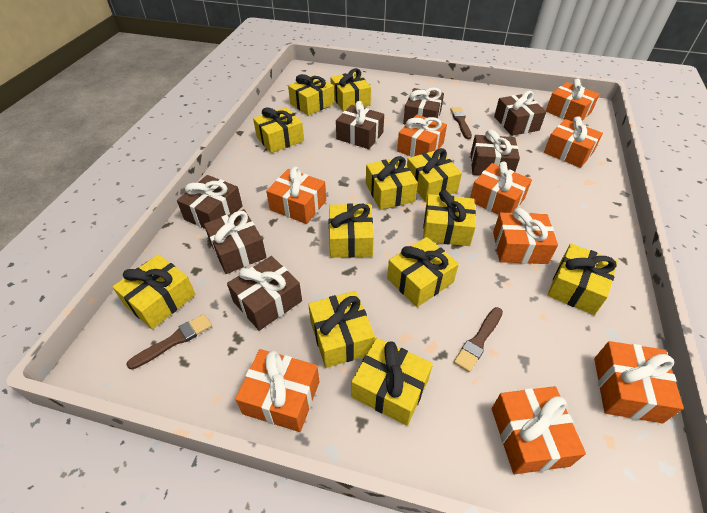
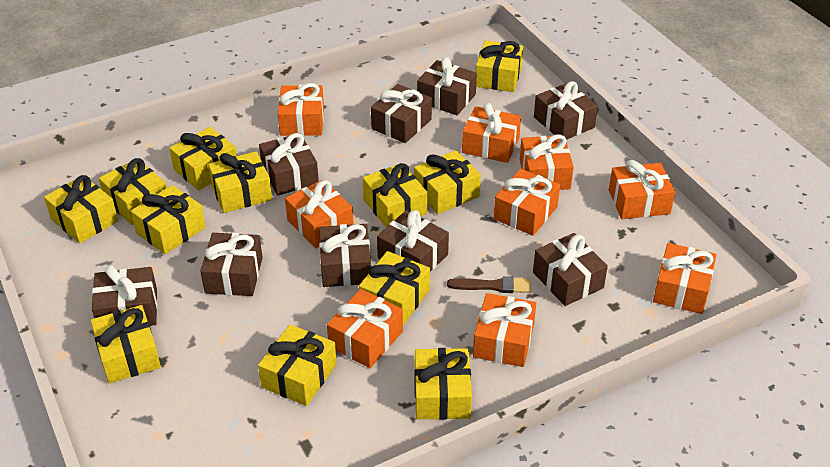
brown brush: 3 -> 1
brown gift: 7 -> 9

